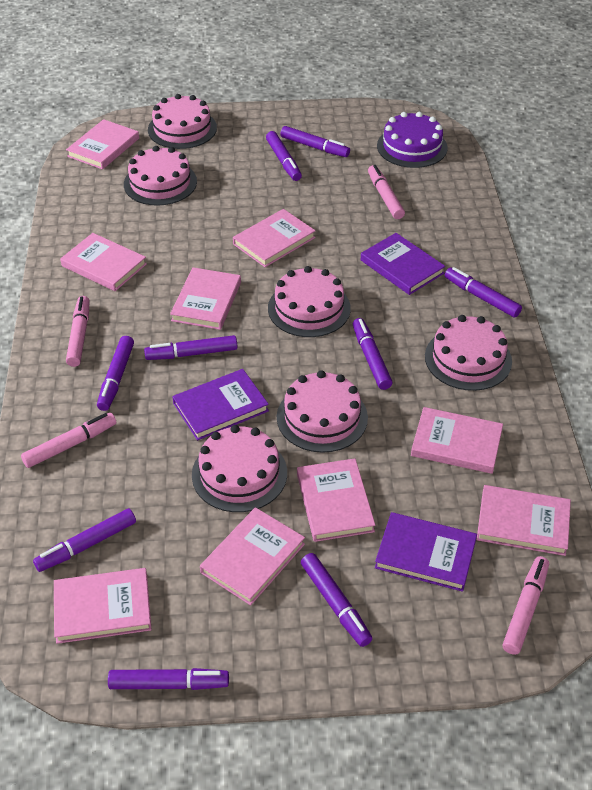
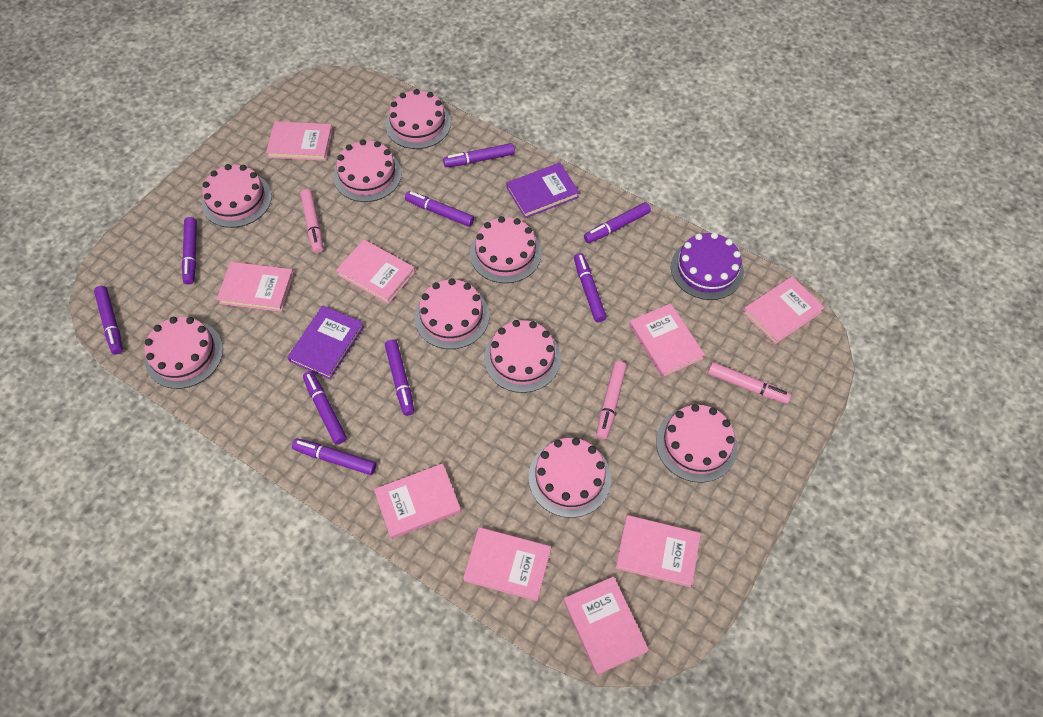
pink cake: 6 -> 9
pink marker: 4 -> 3
purple book: 3 -> 2

